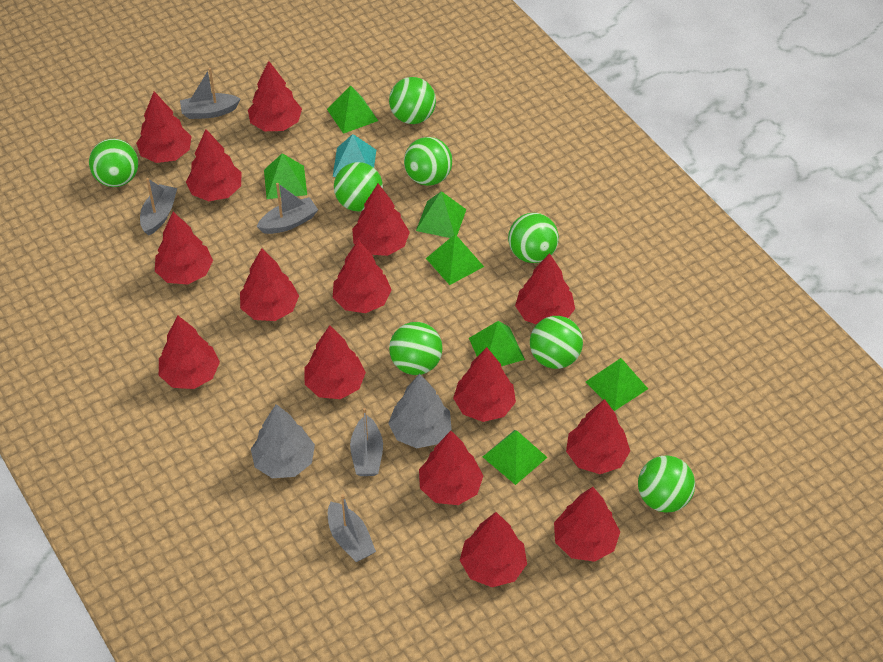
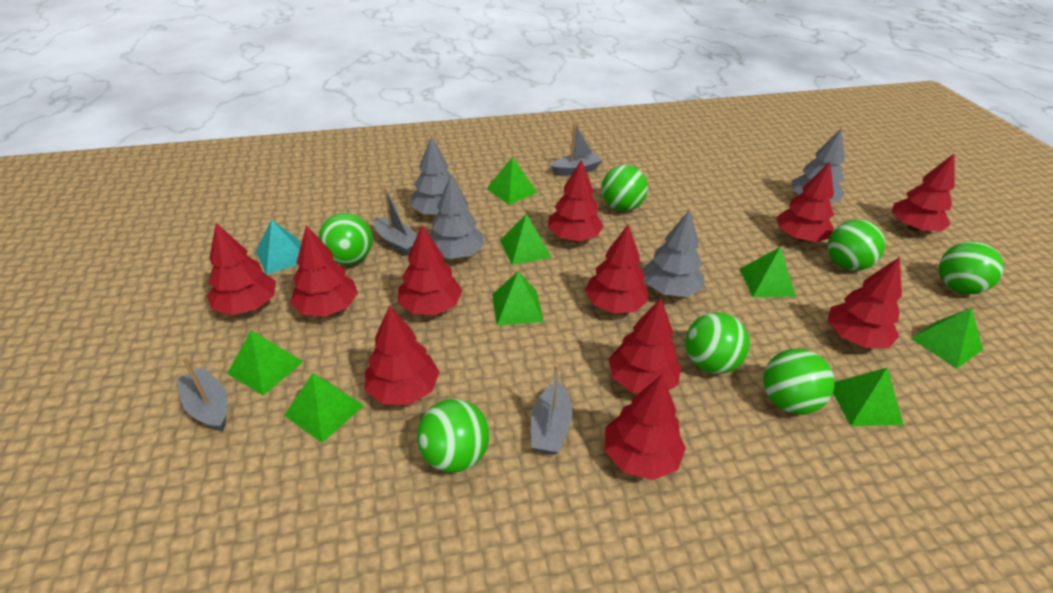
green ball: 8 -> 7
green pyramid: 7 -> 8
grey boat: 5 -> 4
grey tree: 2 -> 4
red tree: 15 -> 11

